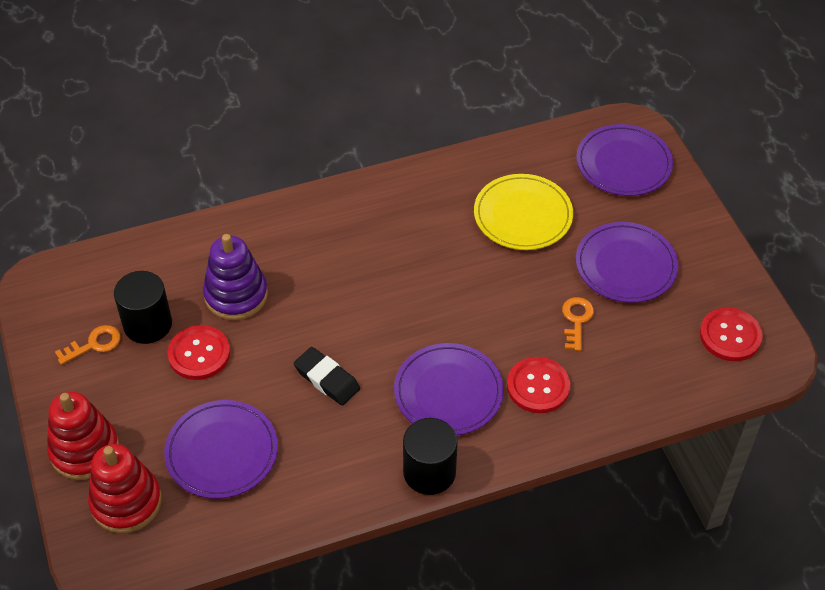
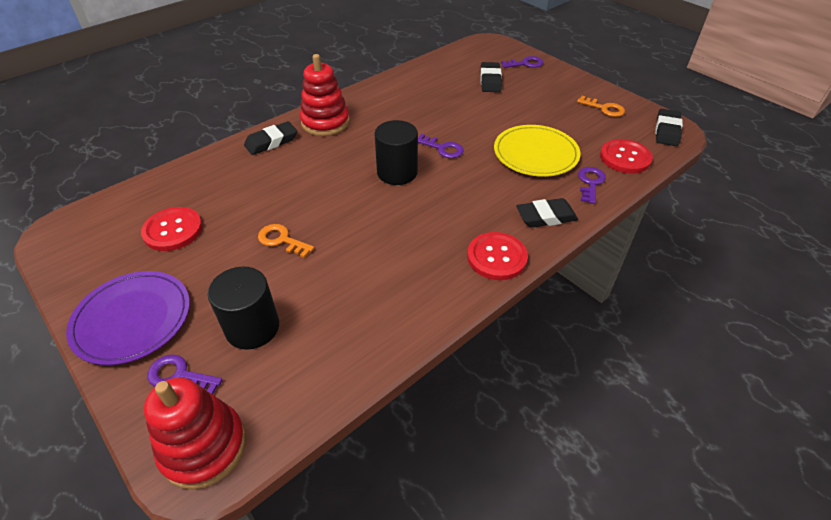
black eraser: 1 -> 4
purple key: 0 -> 4
purple plate: 4 -> 1
purple stacking toy: 1 -> 0

